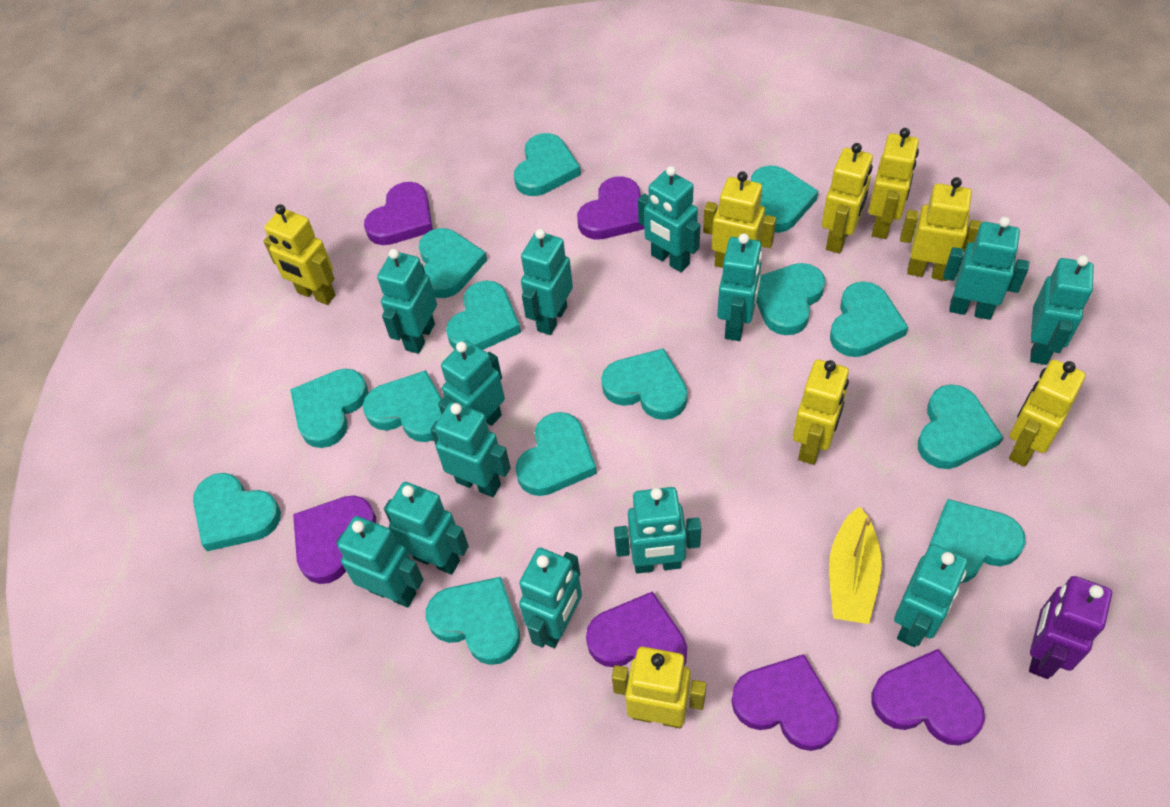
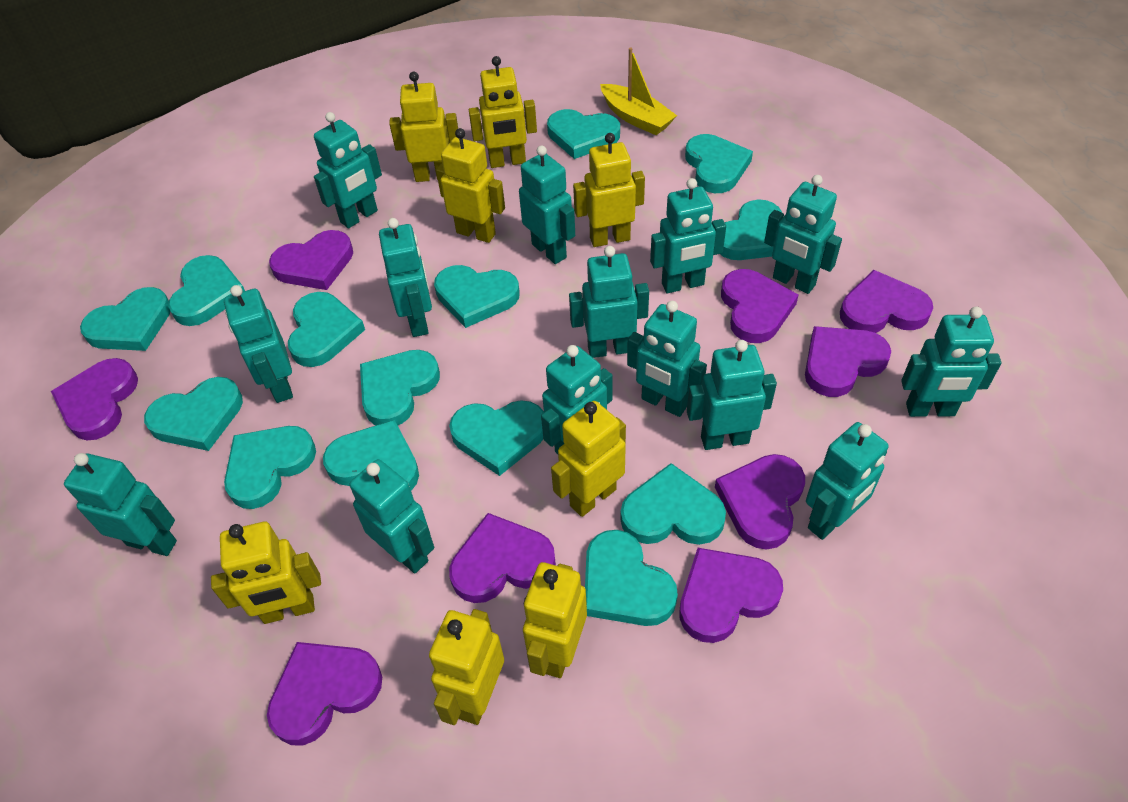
purple heart: 6 -> 9
purple robot: 1 -> 0
turquoise robot: 13 -> 14

